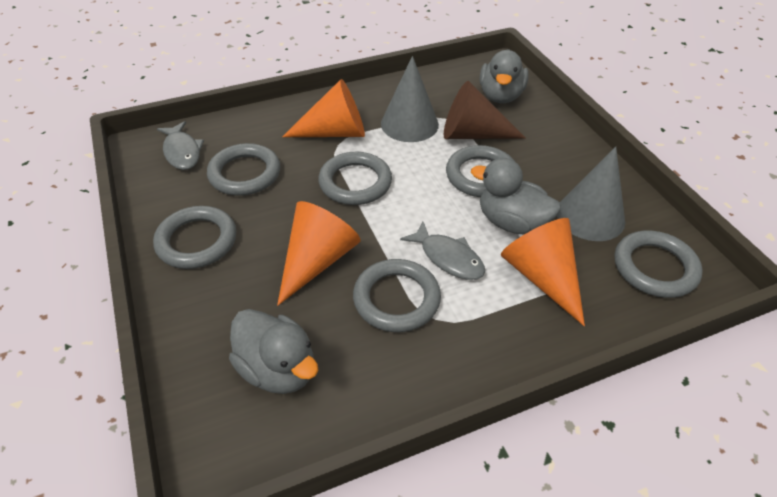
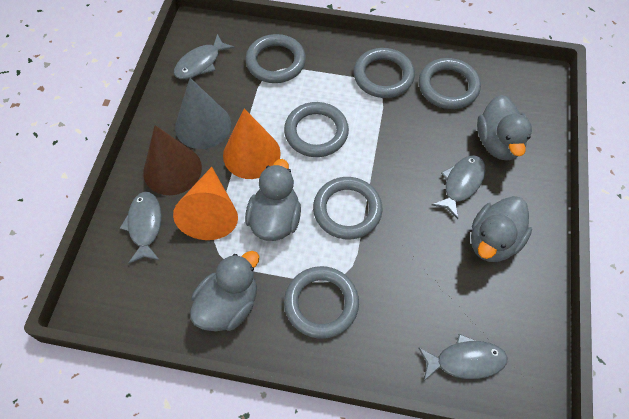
grey cone: 2 -> 1
grey duck: 3 -> 4
grey fish: 2 -> 4
orange cone: 3 -> 2

